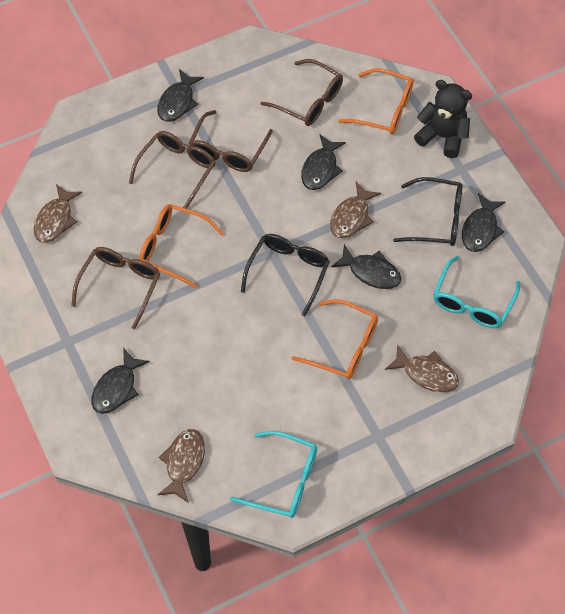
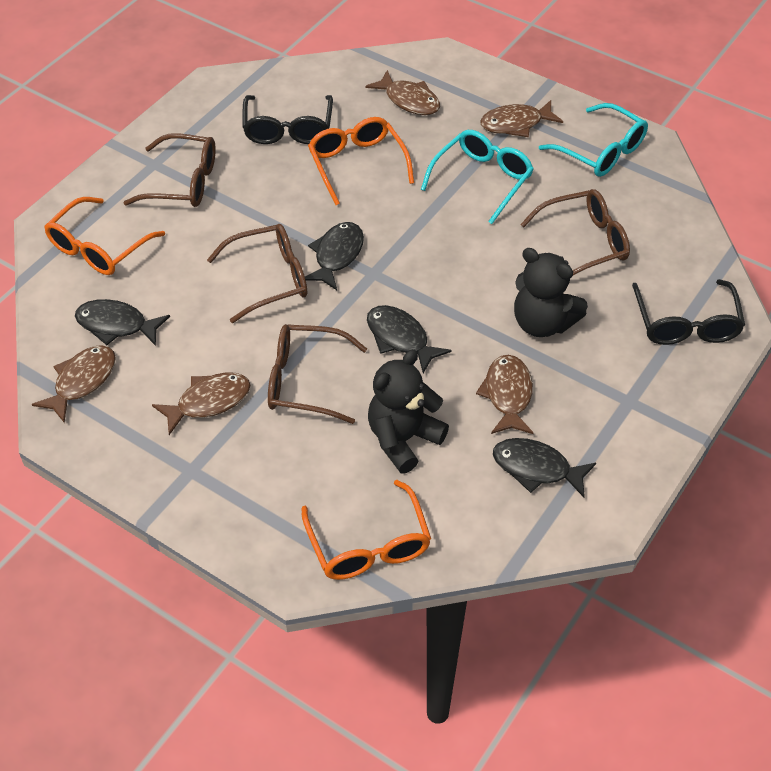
black fish: 5 -> 4
black teddy bear: 1 -> 2
brown fish: 4 -> 5

